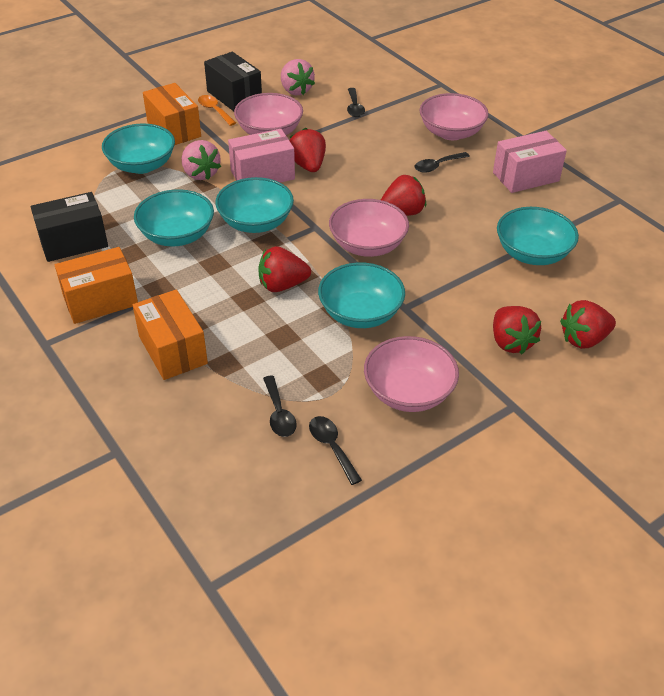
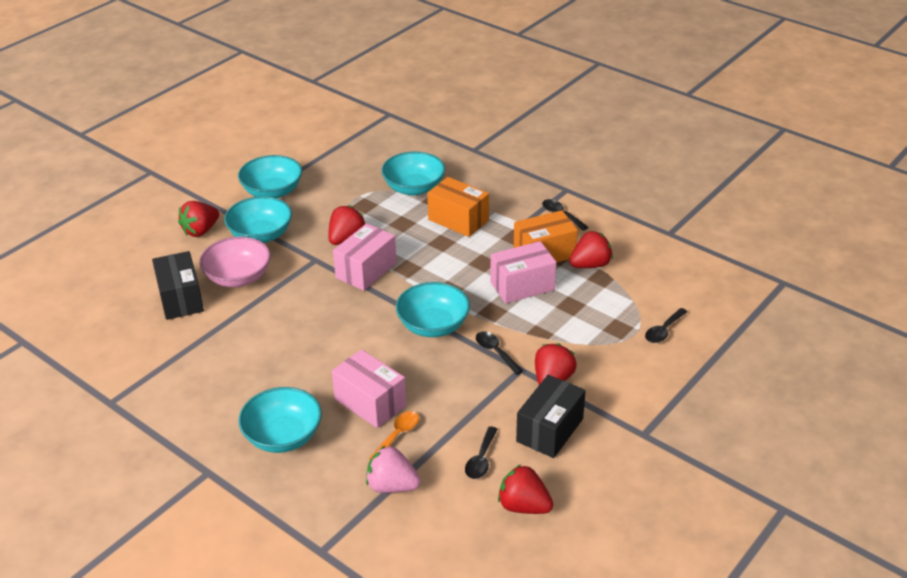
orange box: 3 -> 2
pink bowl: 4 -> 1
pink box: 2 -> 3
pink strawberry: 2 -> 1

